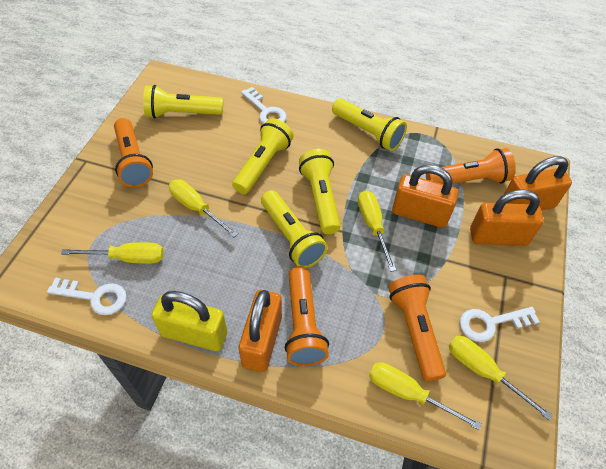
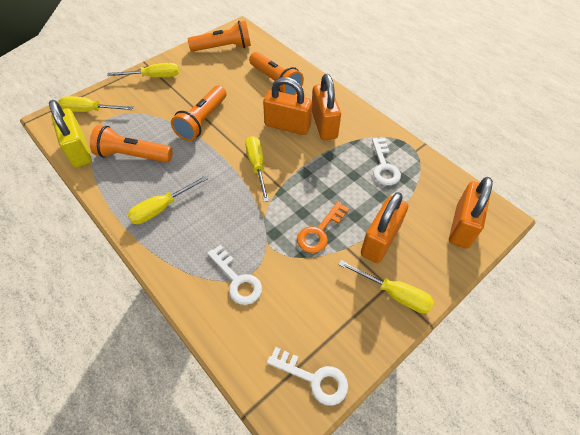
orange key: 0 -> 1
yellow flashlight: 5 -> 0

